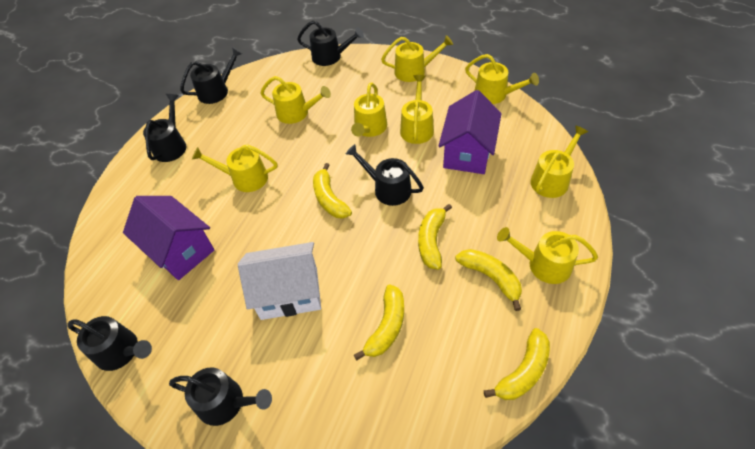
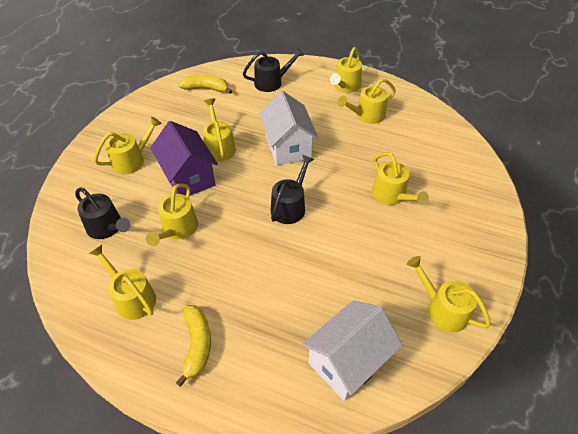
black watering can: 6 -> 3
purple house: 2 -> 1
white house: 1 -> 2
yellow banana: 5 -> 2

